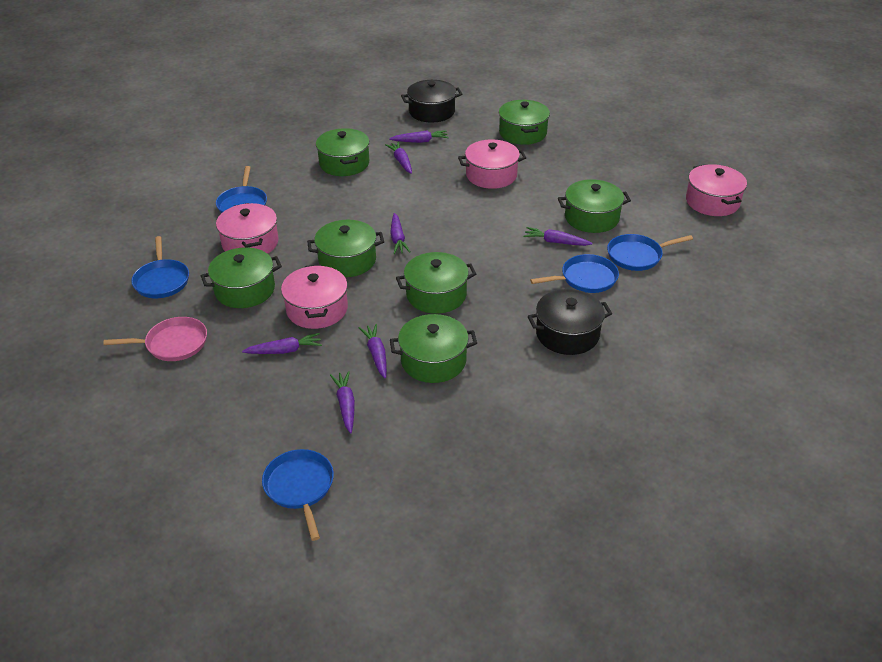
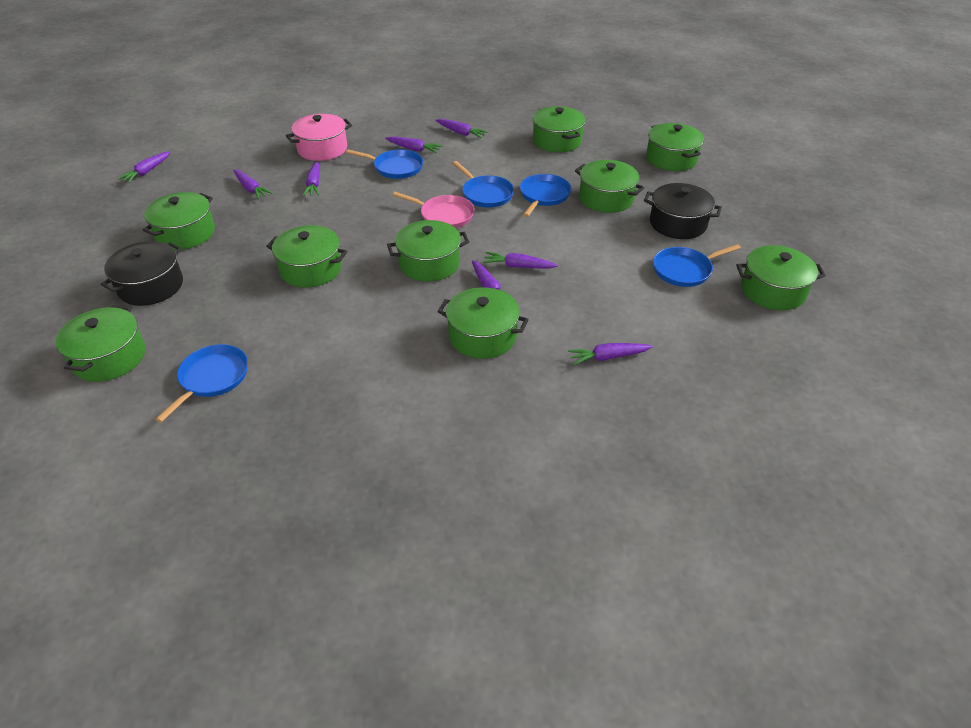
green pot: 7 -> 9
pink pot: 4 -> 1
purple carrot: 7 -> 8

